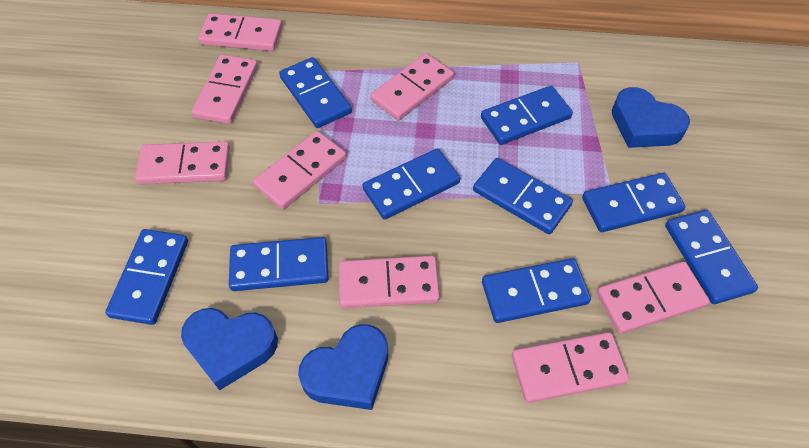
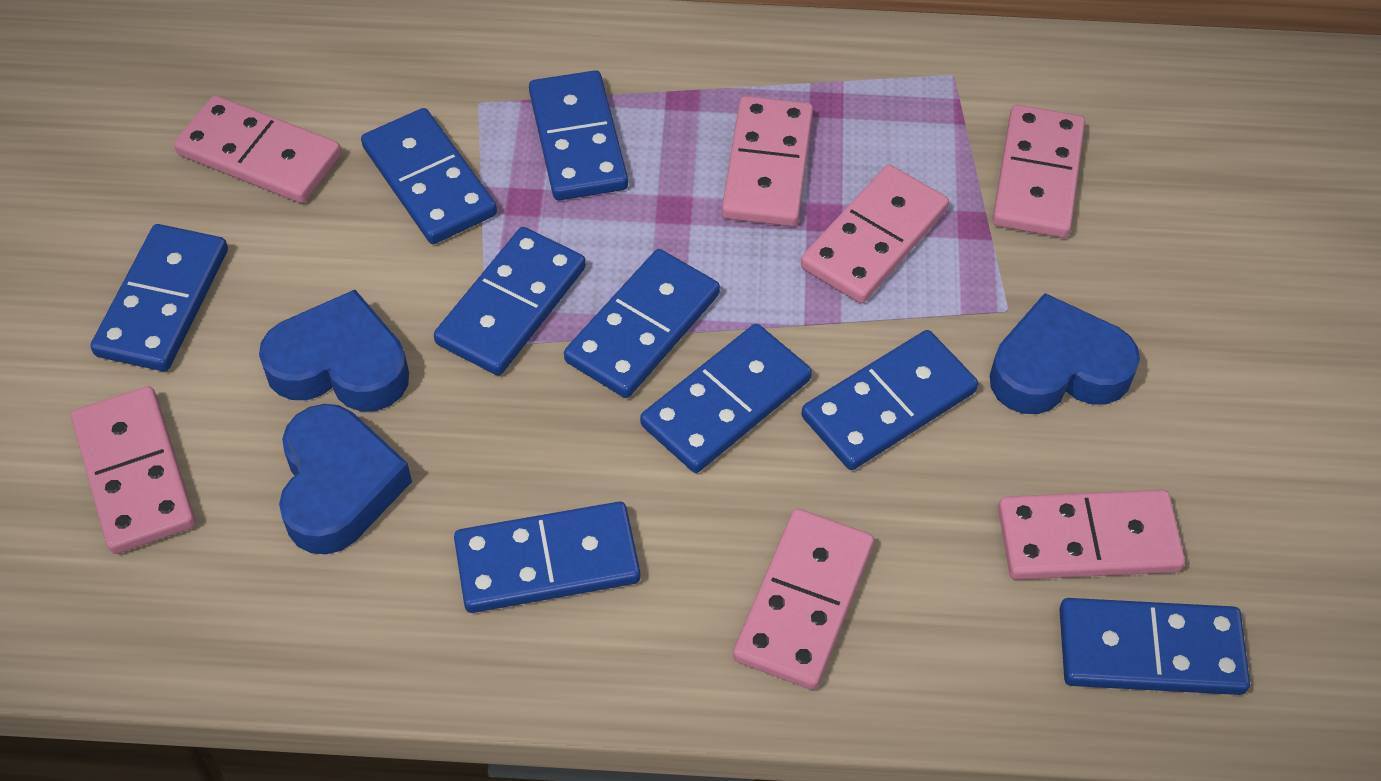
pink domino: 8 -> 7

